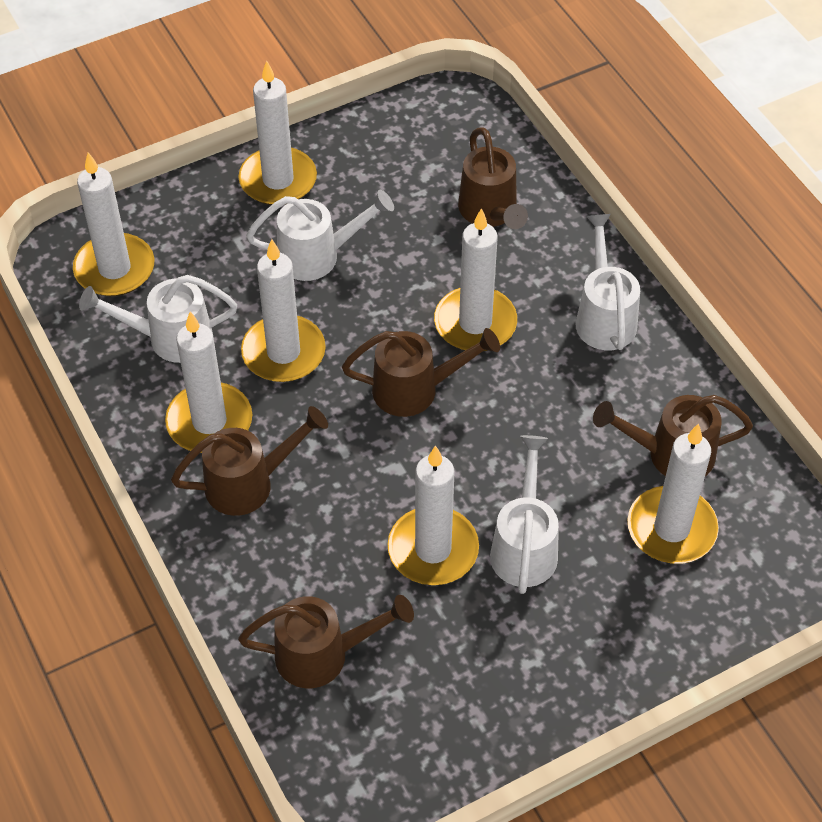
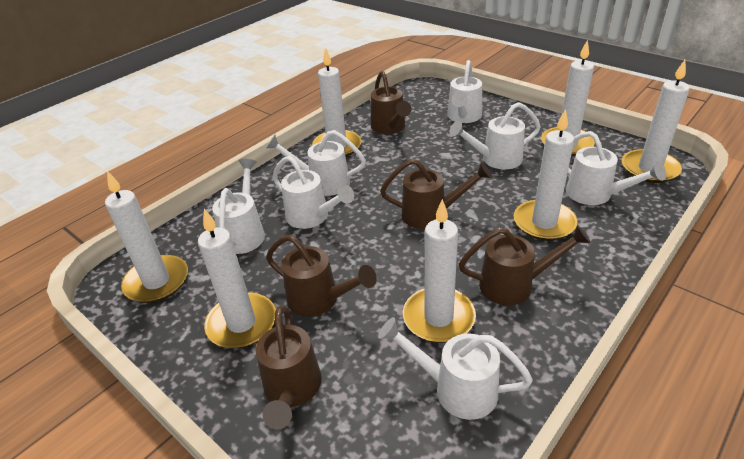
white watering can: 4 -> 7

